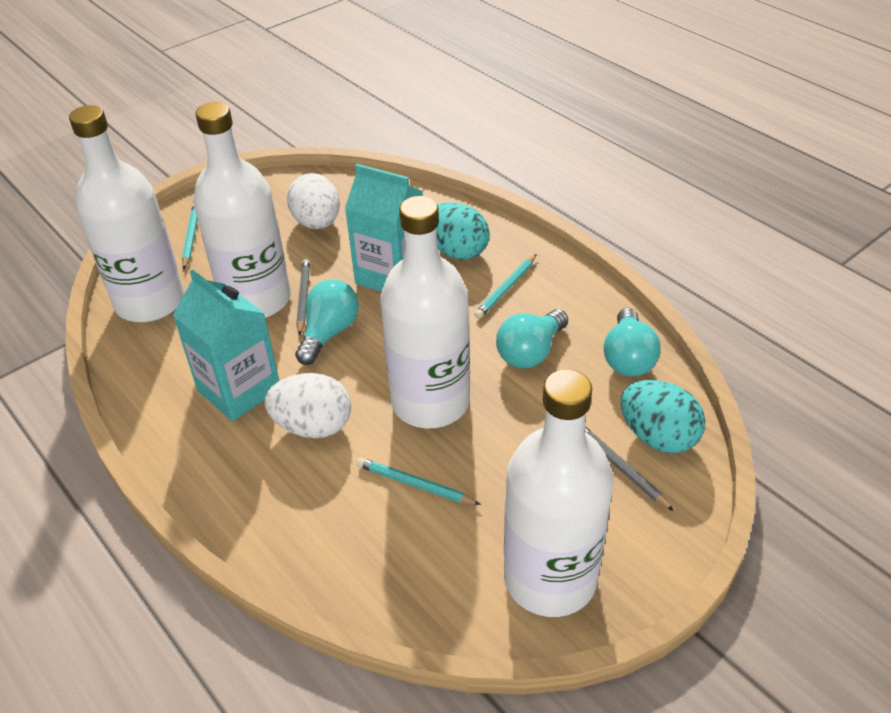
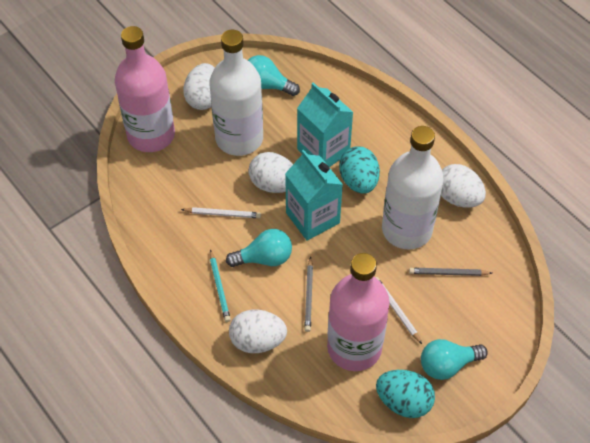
pink bottle: 0 -> 2
turquoise pencil: 3 -> 1
white bottle: 4 -> 2
white egg: 2 -> 4
white pencil: 0 -> 2

